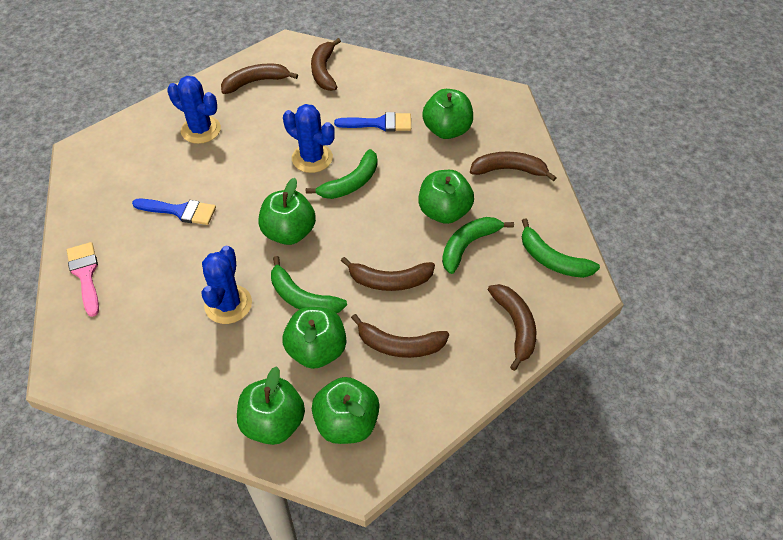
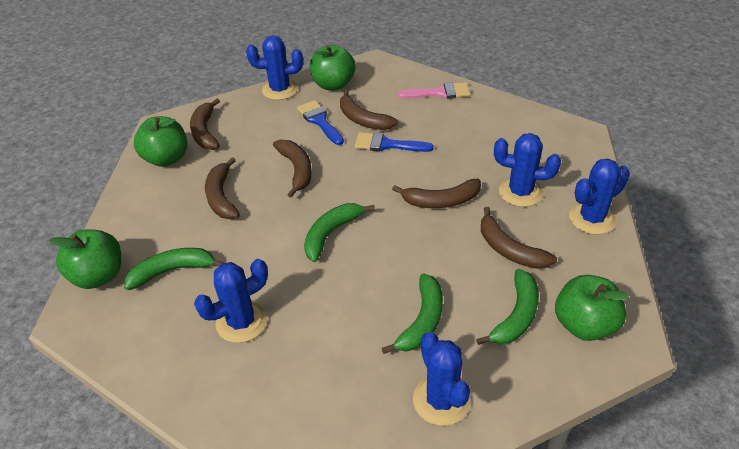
blue cactus: 3 -> 5
green apple: 6 -> 4

